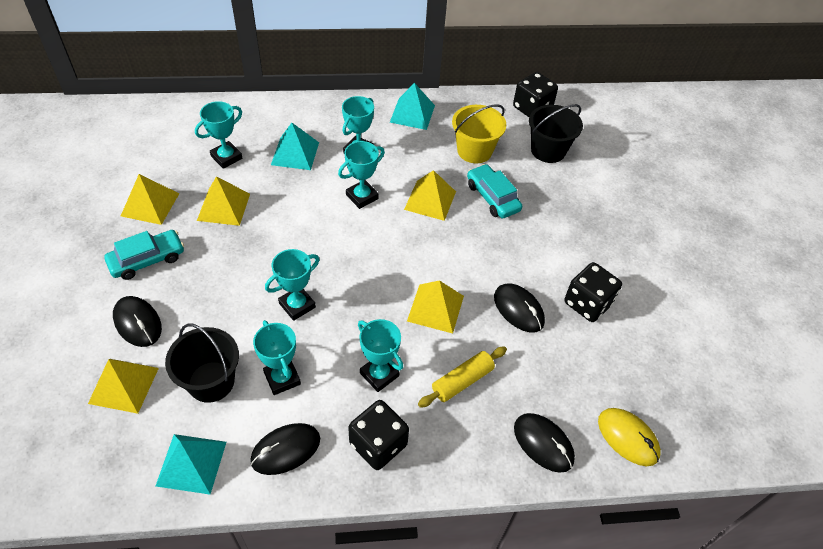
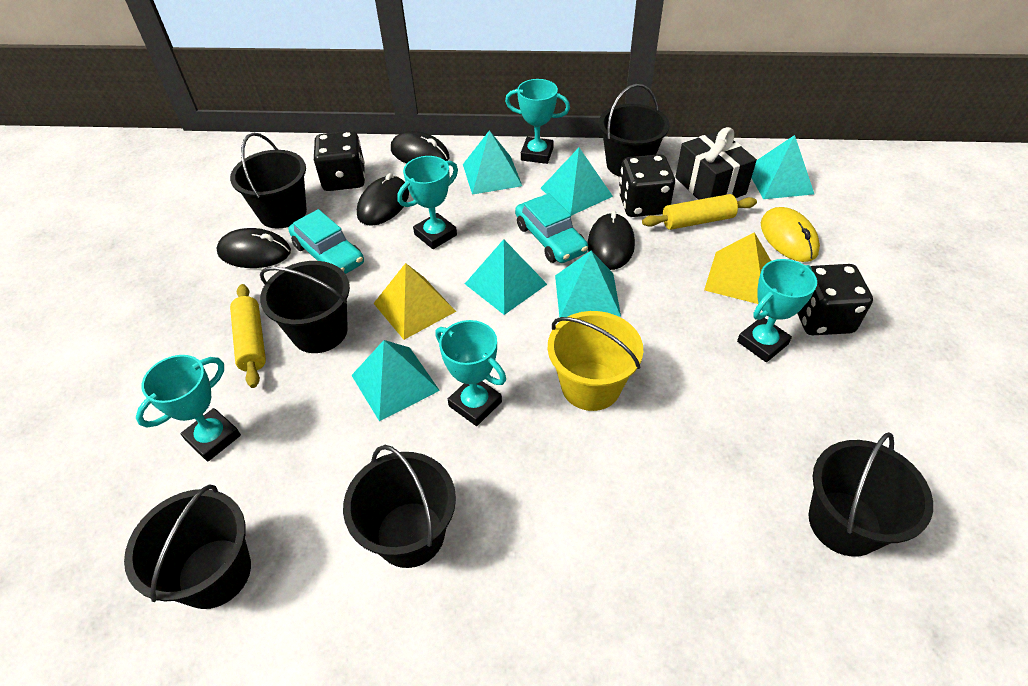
black bucket: 2 -> 6
black gift: 0 -> 1
turquoise pyramid: 3 -> 6
turquoise trophy: 6 -> 5
yellow pyramid: 5 -> 2
yellow rolling pin: 1 -> 2

